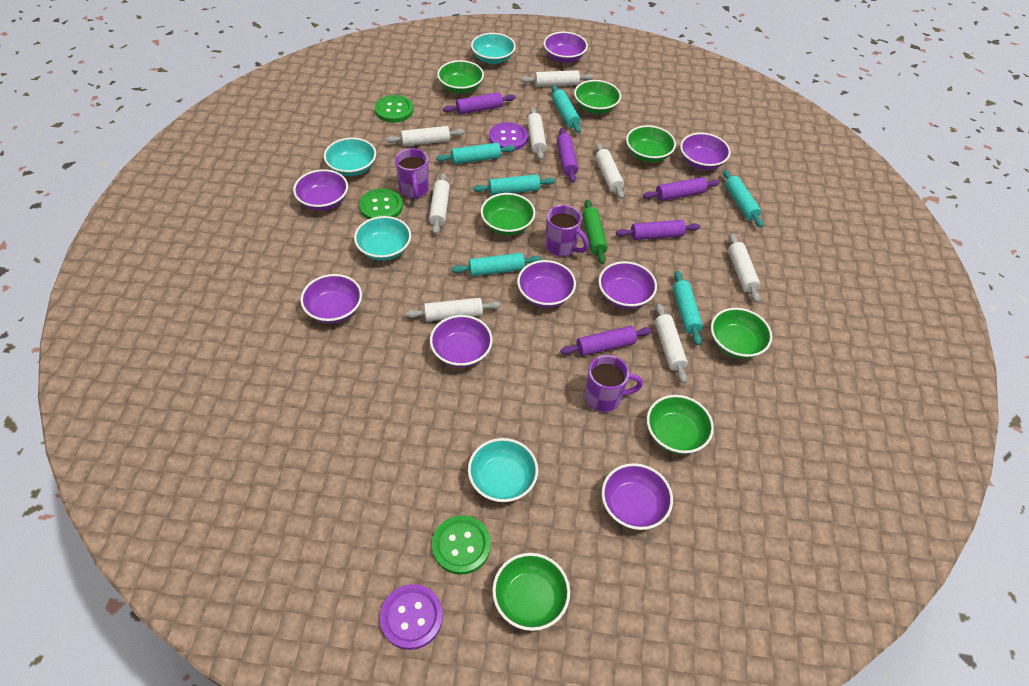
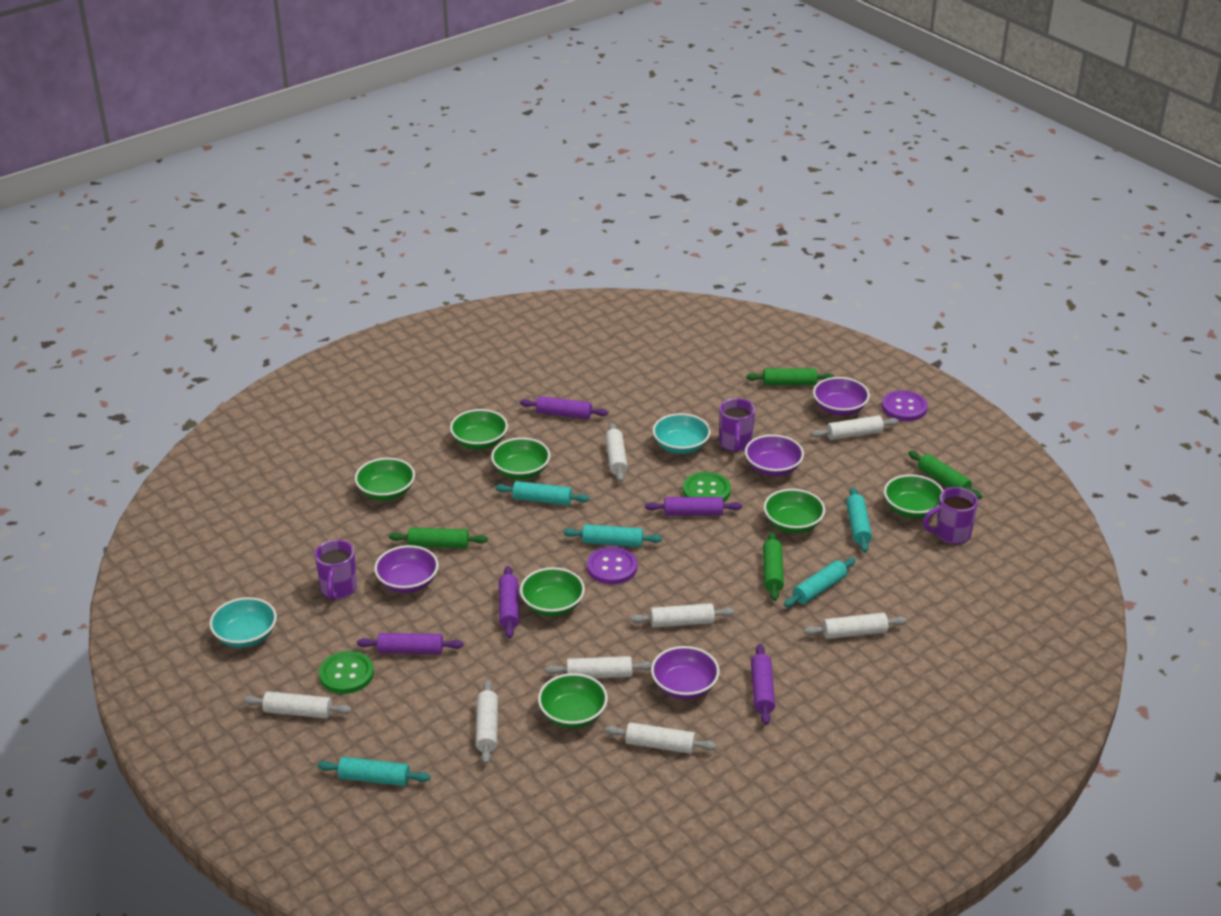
green button: 3 -> 2
green rolling pin: 1 -> 4
purple bowl: 8 -> 4
turquoise bowl: 4 -> 2
turquoise rolling pin: 6 -> 5

